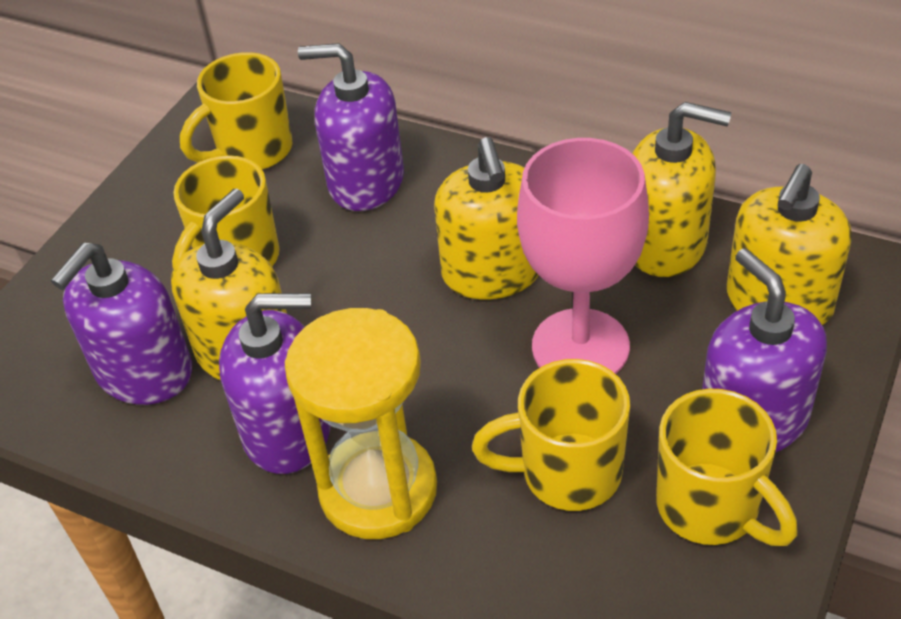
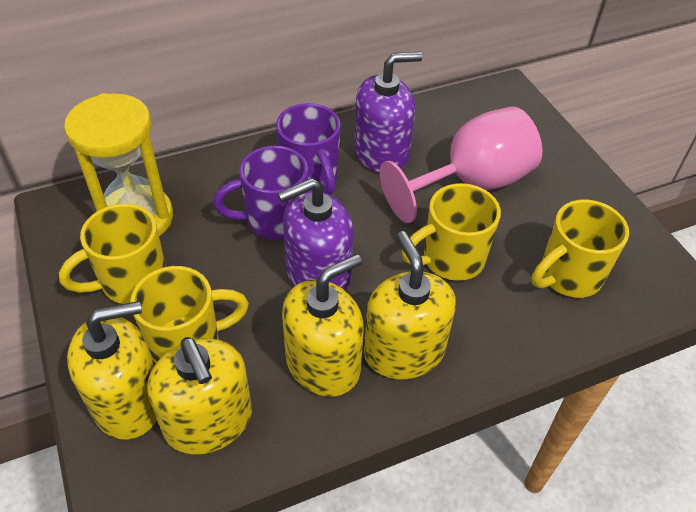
purple mug: 0 -> 2
purple soap dispenser: 4 -> 2

